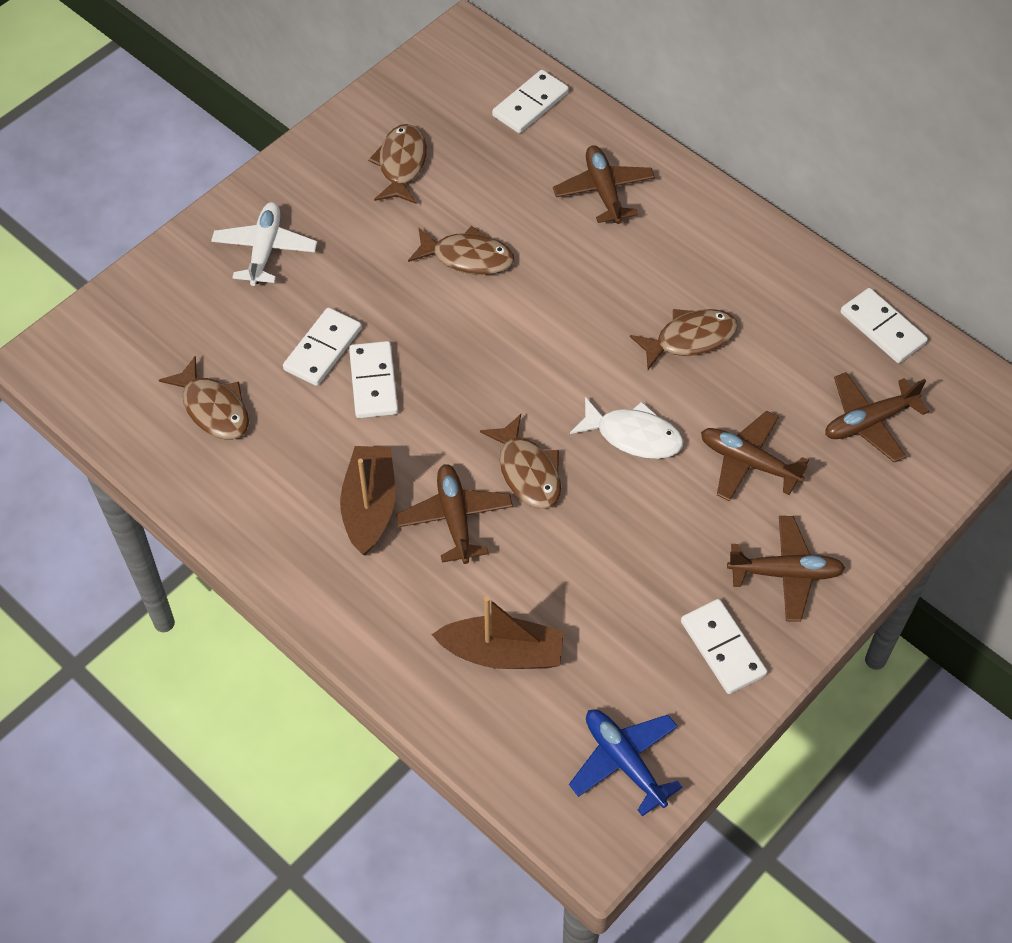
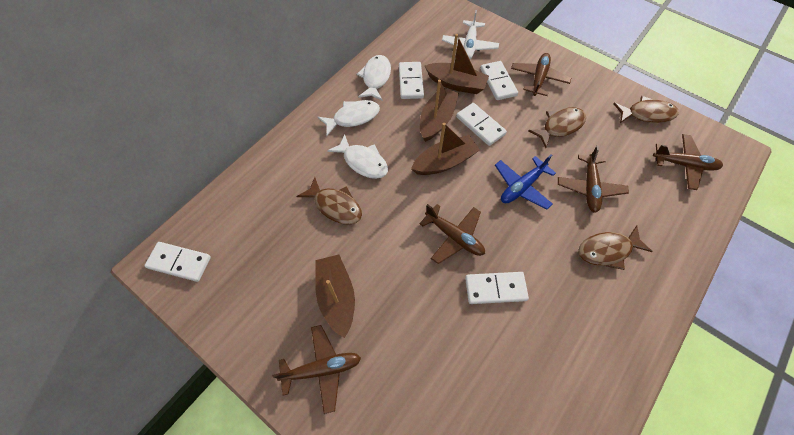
brown boat: 2 -> 4
brown fish: 5 -> 4
white fish: 1 -> 3

